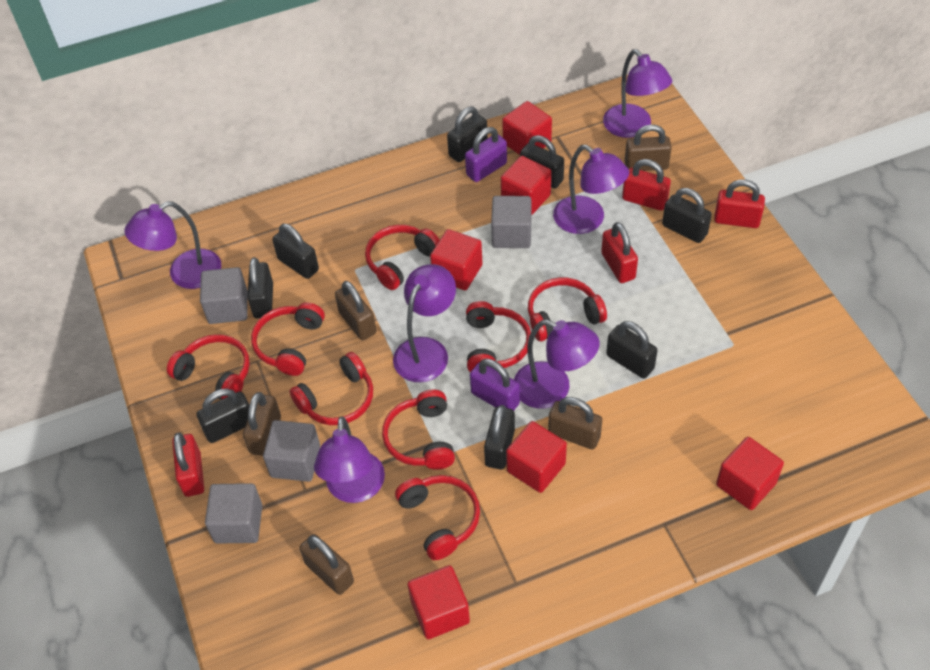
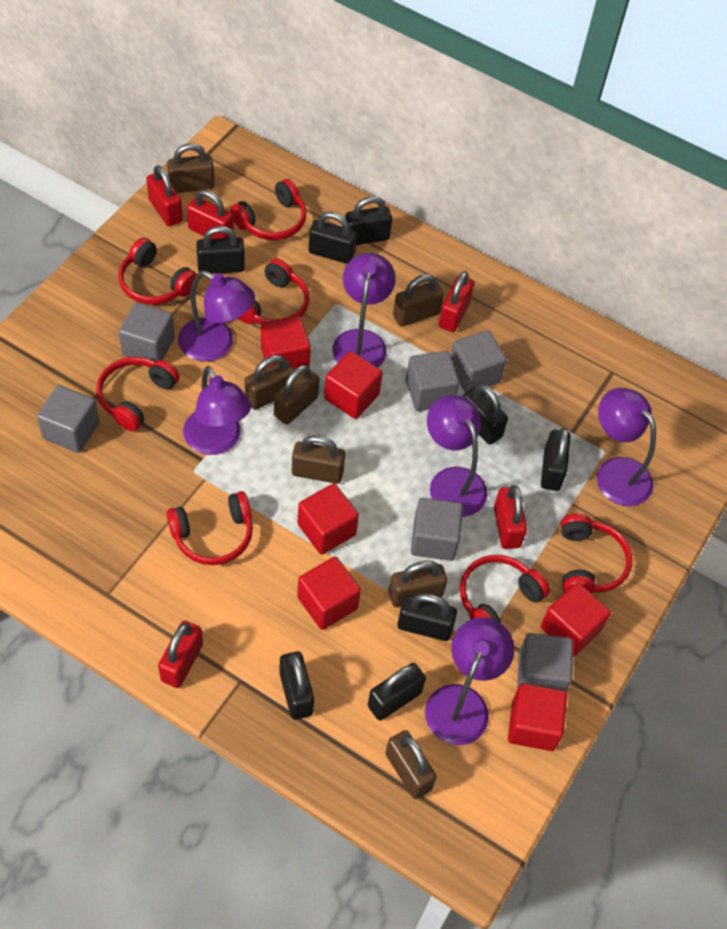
brown padlock: 5 -> 7
grey cube: 4 -> 6
purple padlock: 2 -> 0
red headphones: 8 -> 7
red padlock: 4 -> 5

